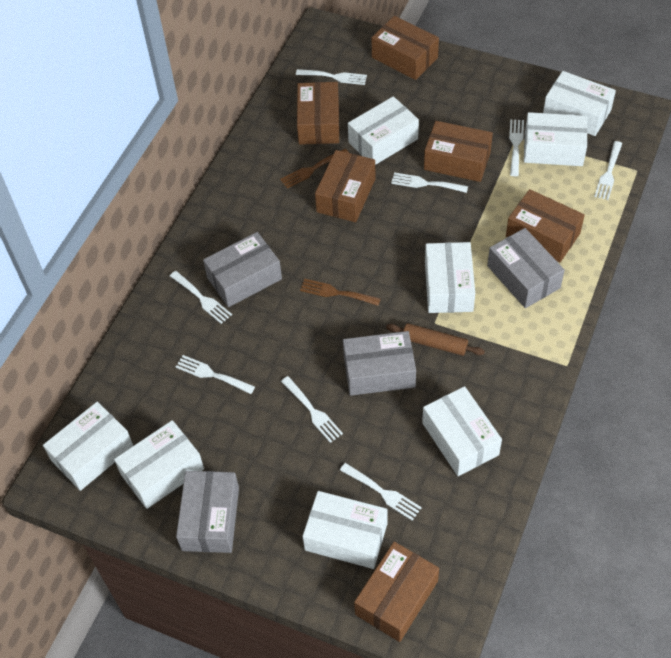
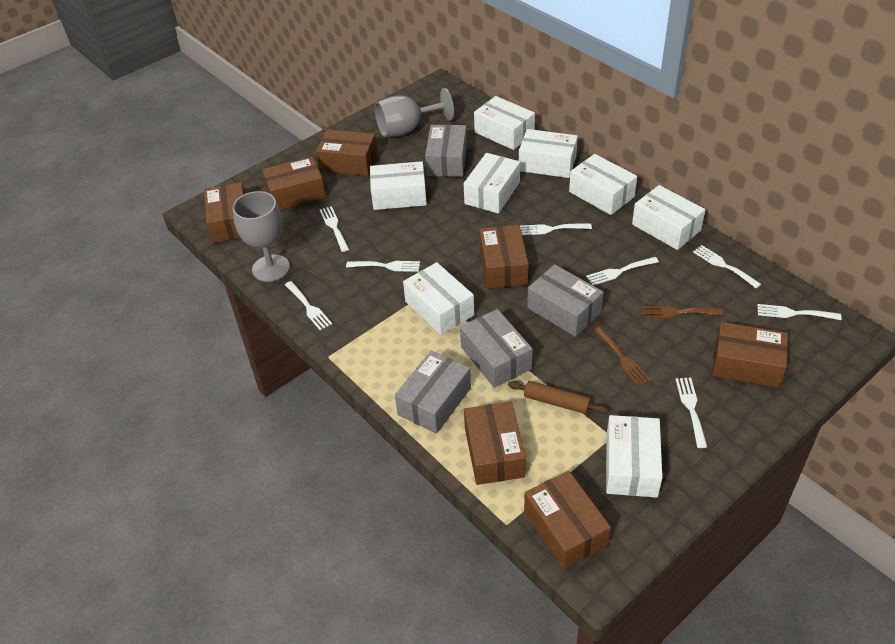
brown box: 6 -> 7
grey goblet: 0 -> 2

